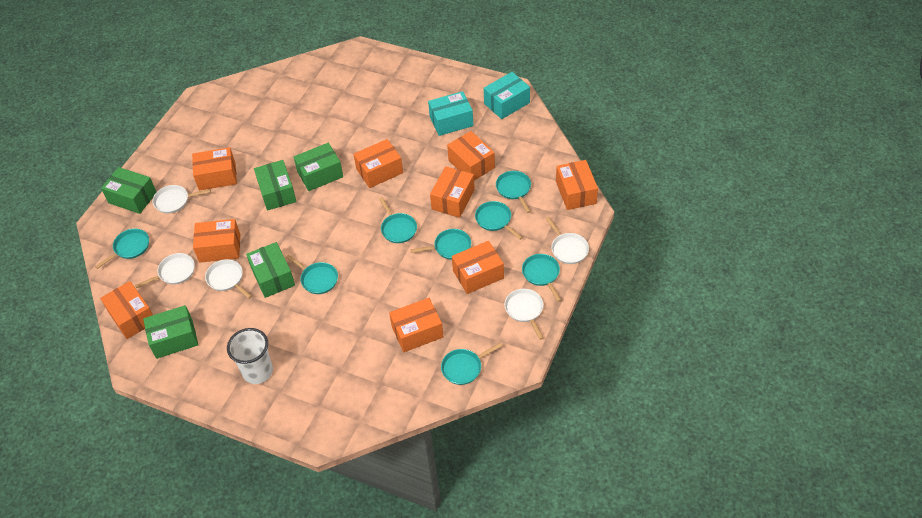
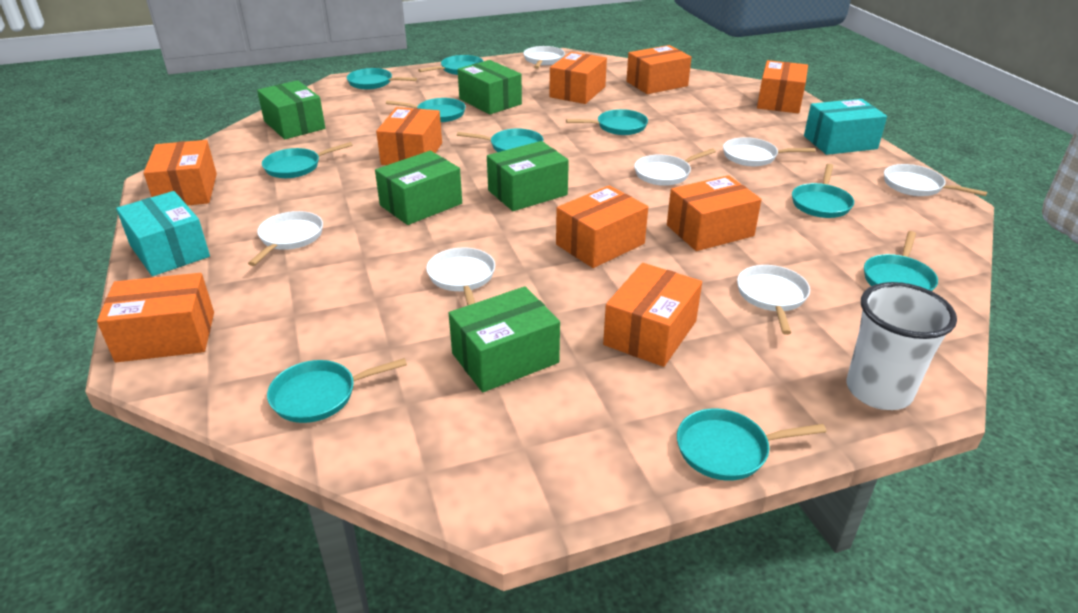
turquoise pan: 8 -> 10
white pan: 5 -> 7

